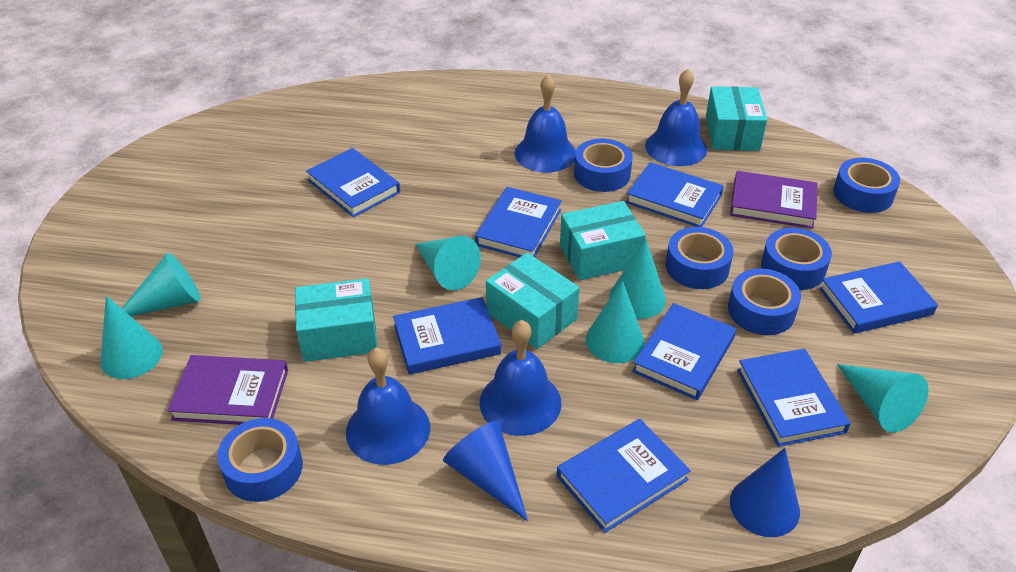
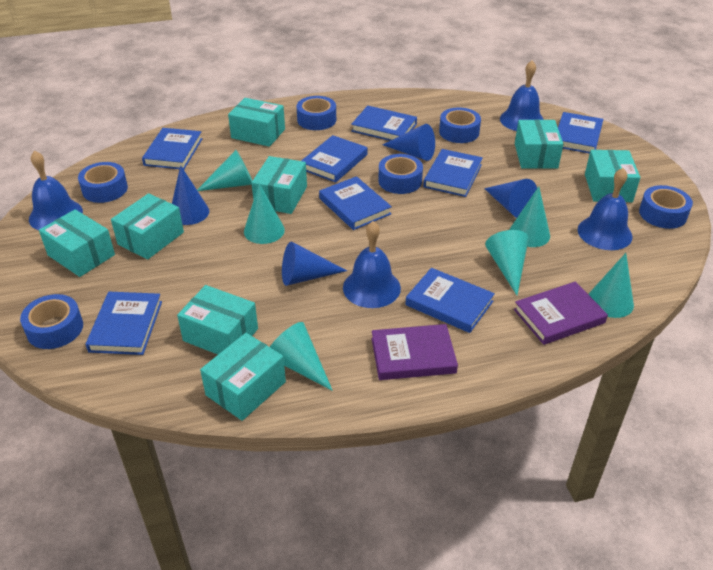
blue cone: 2 -> 4
turquoise box: 4 -> 8

